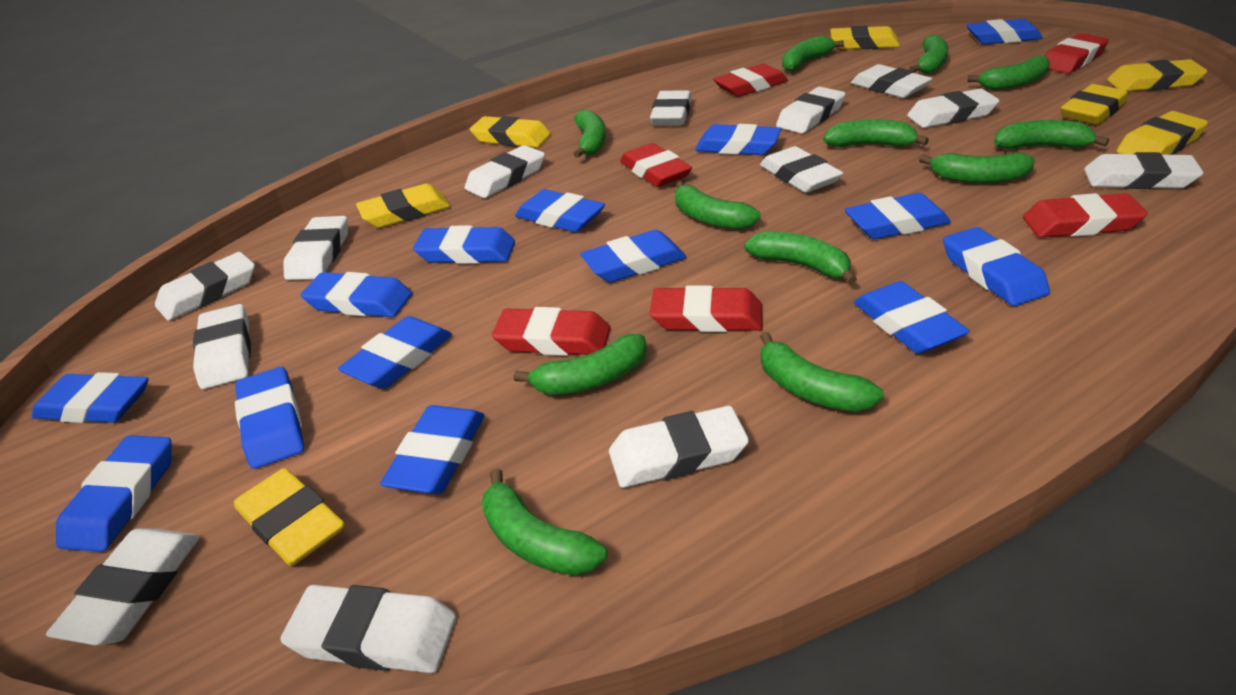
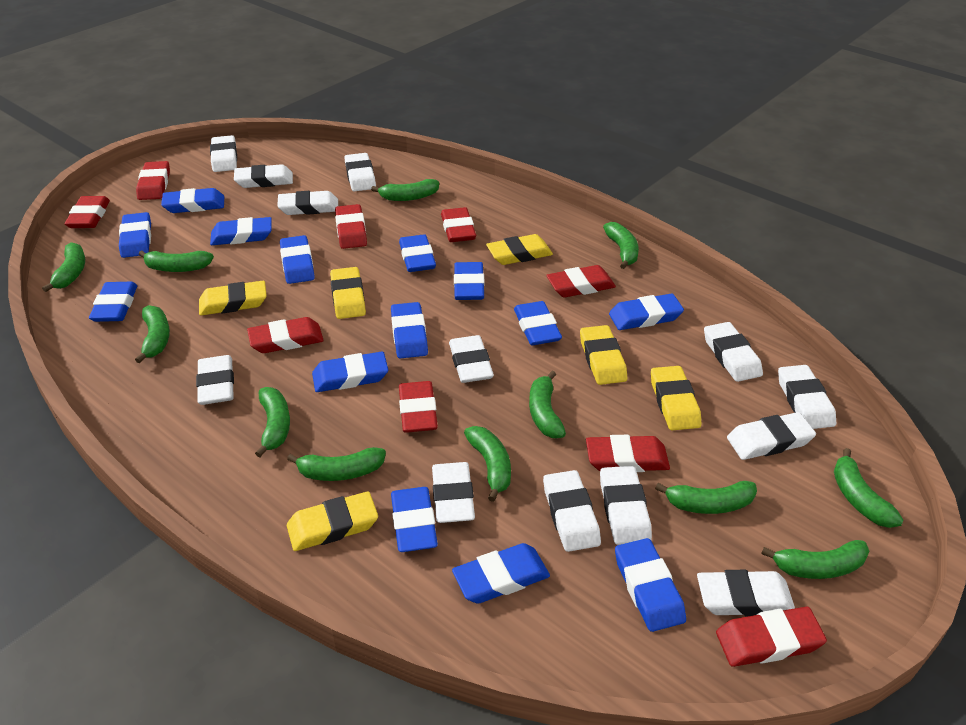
red eraser: 6 -> 9
yellow eraser: 7 -> 6

